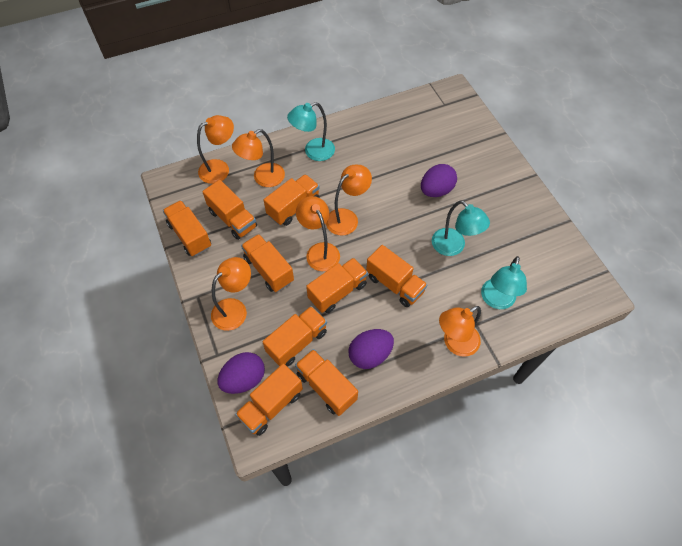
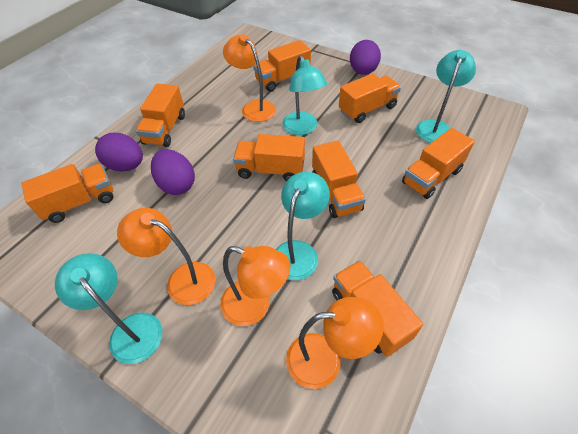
orange lamp: 6 -> 4
orange truck: 9 -> 8
turquoise lamp: 3 -> 4

